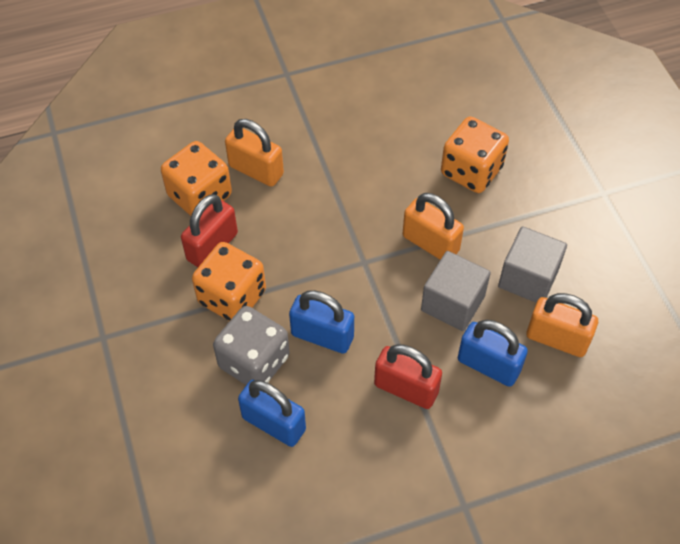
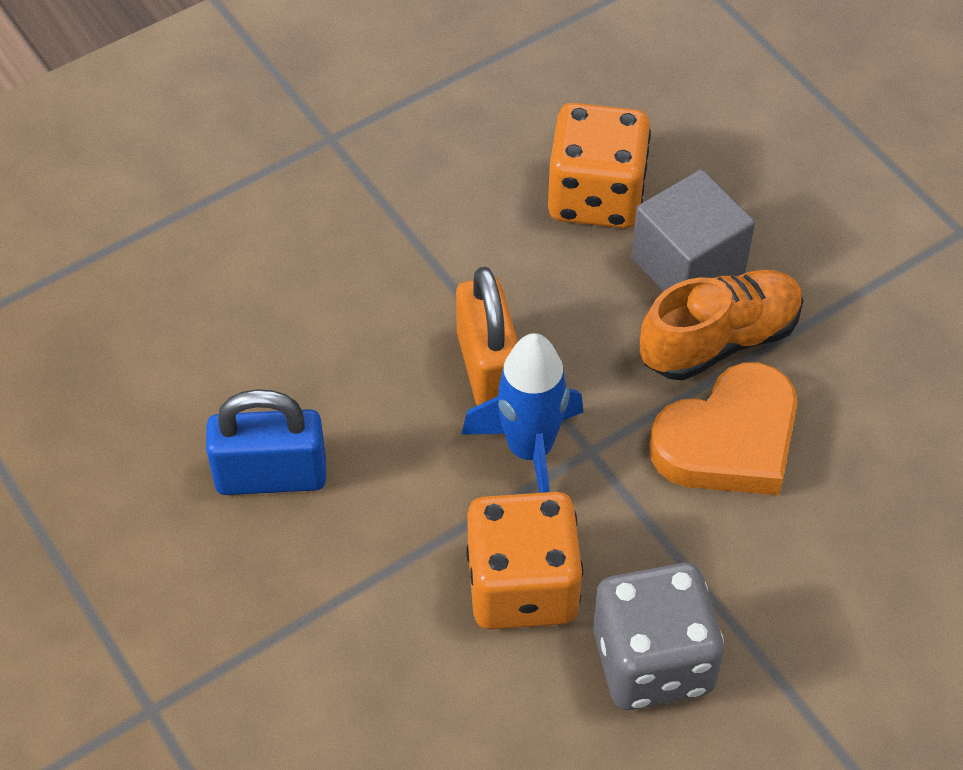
blue padlock: 3 -> 1
blue rocket: 0 -> 1
grey cube: 2 -> 1
orange dice: 3 -> 2
orange heart: 0 -> 1
orange padlock: 3 -> 1
orange shoe: 0 -> 1
red padlock: 2 -> 0

